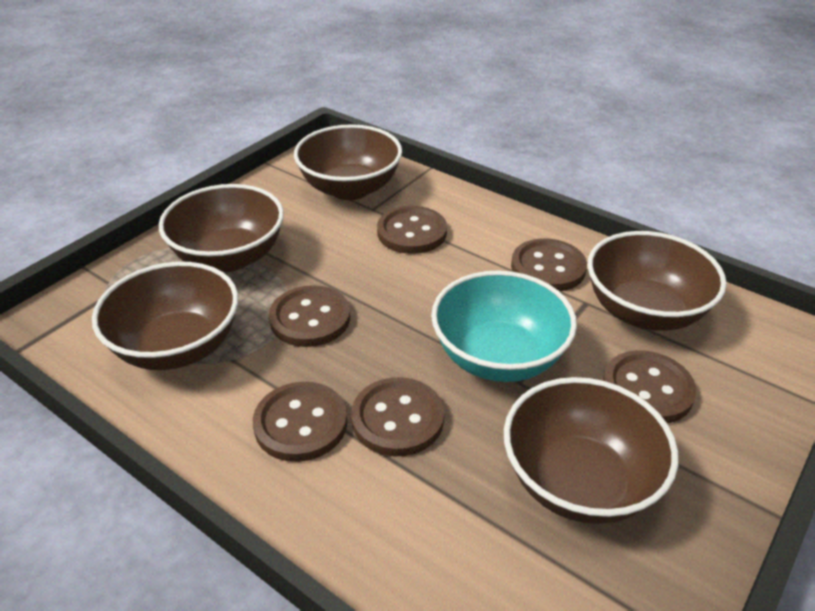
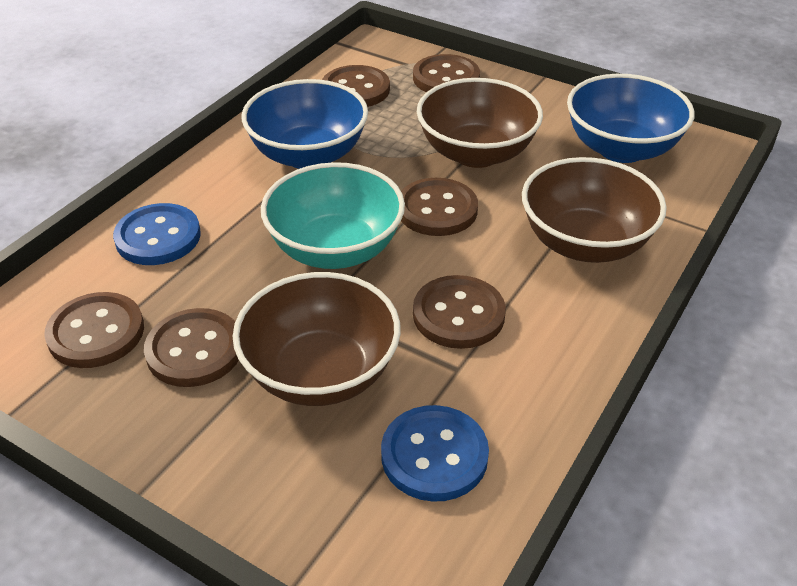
blue bowl: 0 -> 2
blue button: 0 -> 2
brown bowl: 5 -> 3

